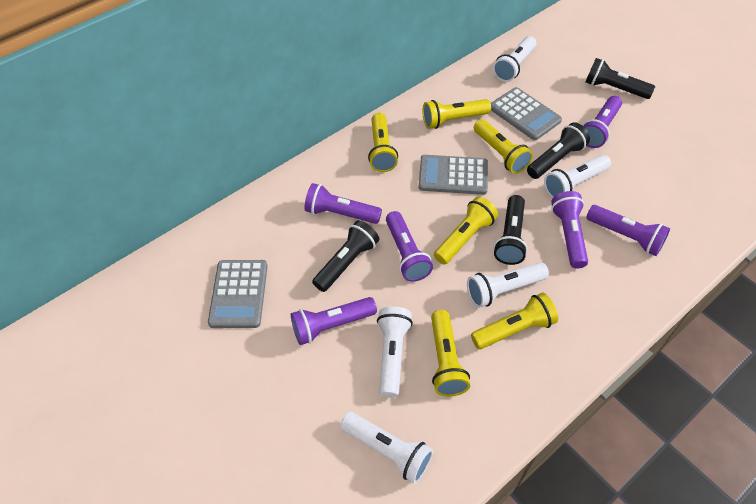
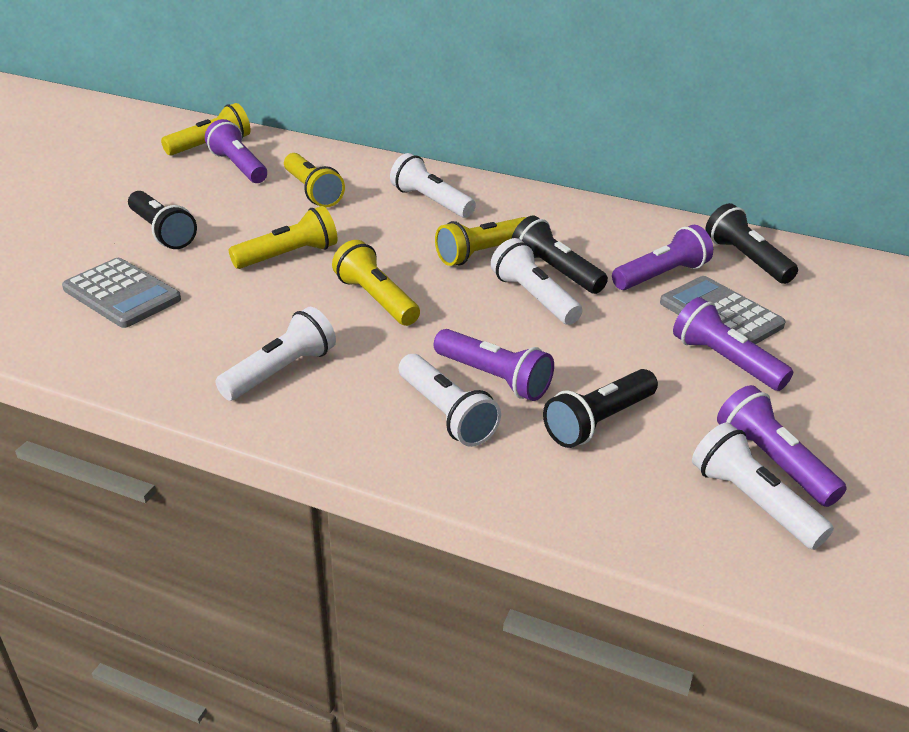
grey calculator: 3 -> 2
purple flashlight: 6 -> 5
yellow flashlight: 6 -> 5

